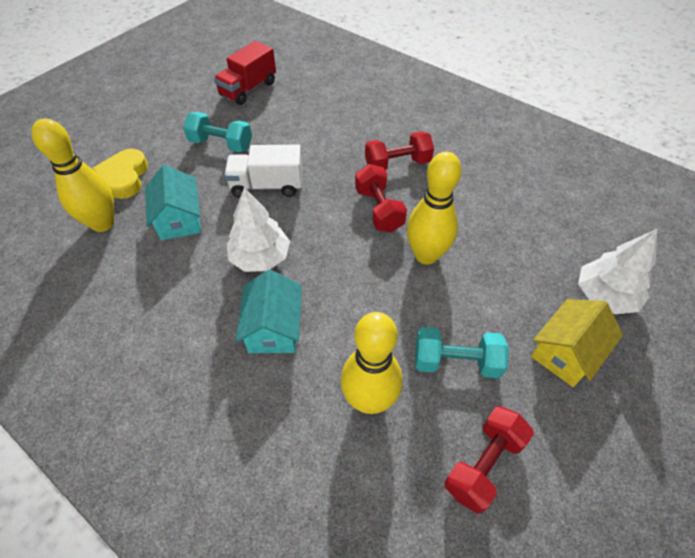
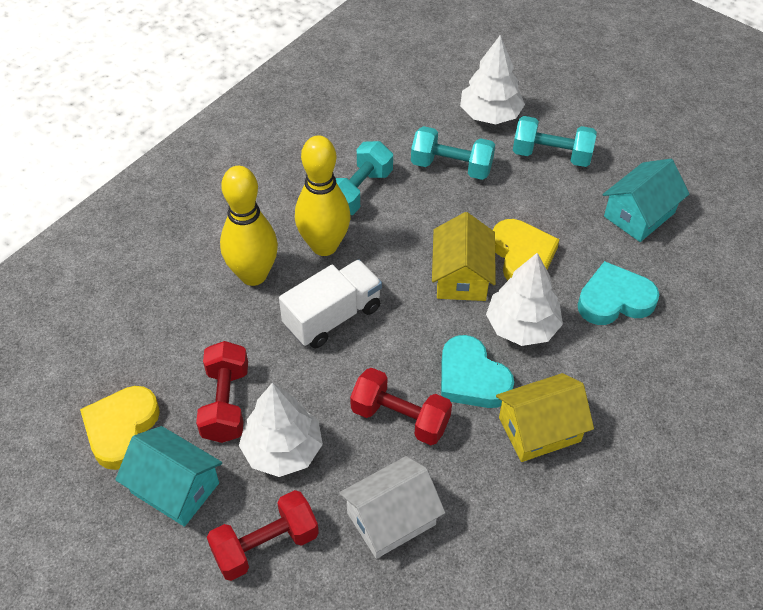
red truck: 1 -> 0
turquoise dumbbell: 2 -> 3
turquoise heart: 0 -> 2
white house: 0 -> 1
white tree: 2 -> 3
yellow bowling pin: 3 -> 2
yellow heart: 1 -> 2
yellow house: 1 -> 2

